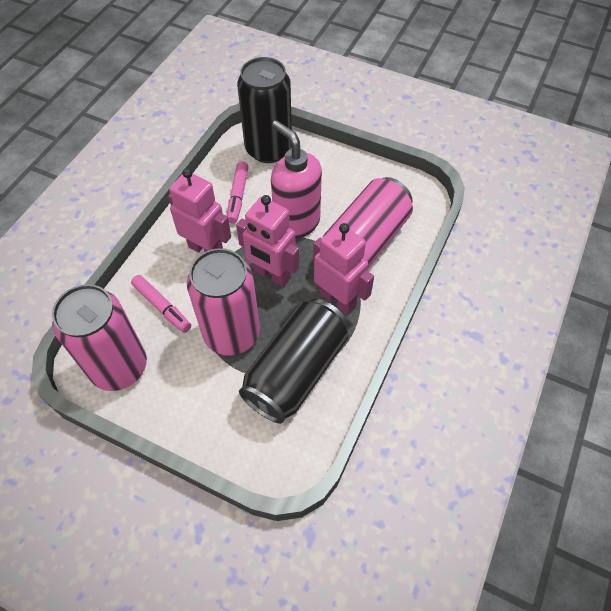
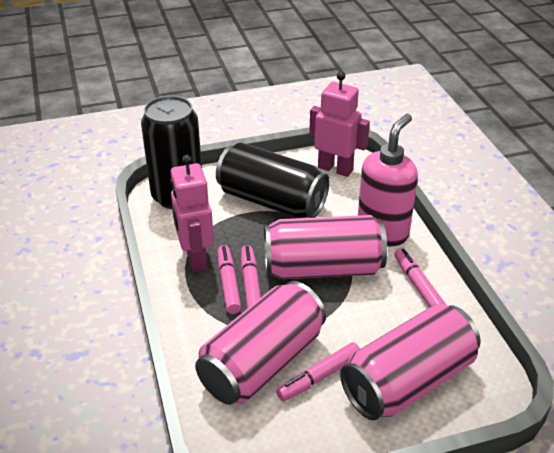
pink marker: 2 -> 4
pink robot: 3 -> 2

